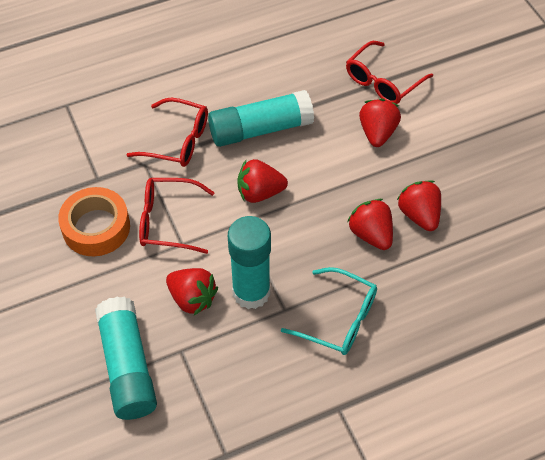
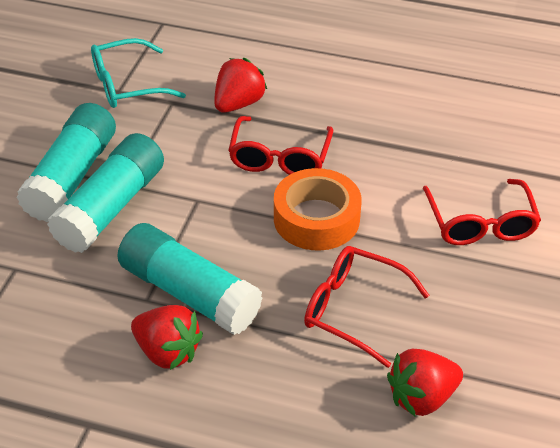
red strawberry: 5 -> 3

